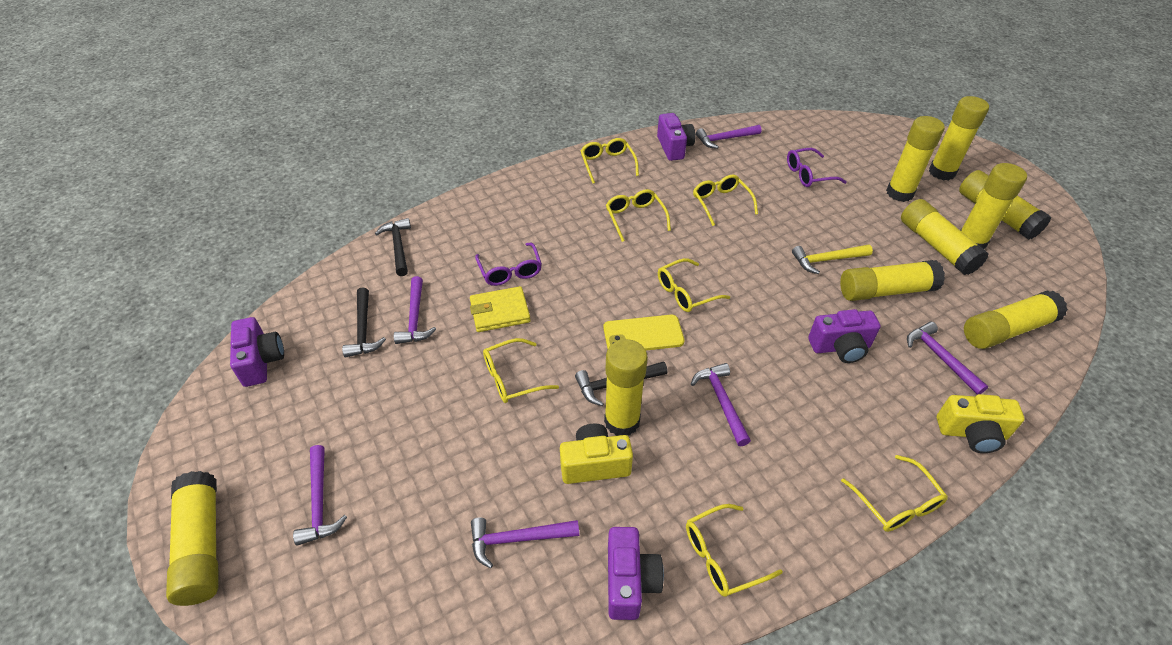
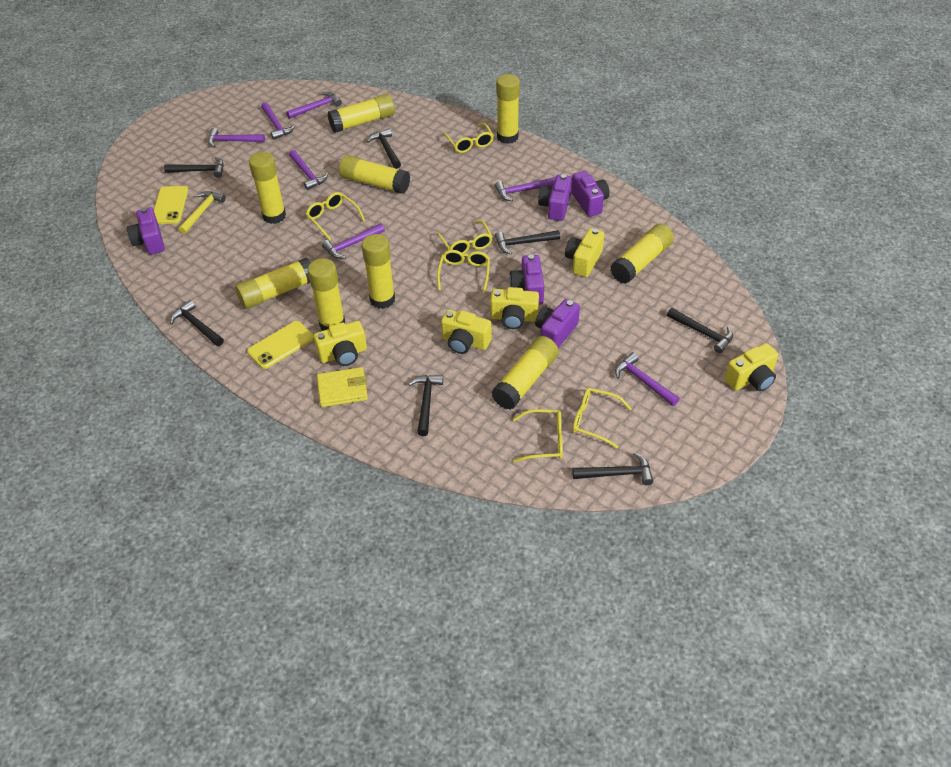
black hammer: 3 -> 7
purple camera: 4 -> 5
purple glasses: 2 -> 0
purple hammer: 6 -> 7
yellow camera: 2 -> 5
yellow glasses: 7 -> 6
yellow phone: 1 -> 2

